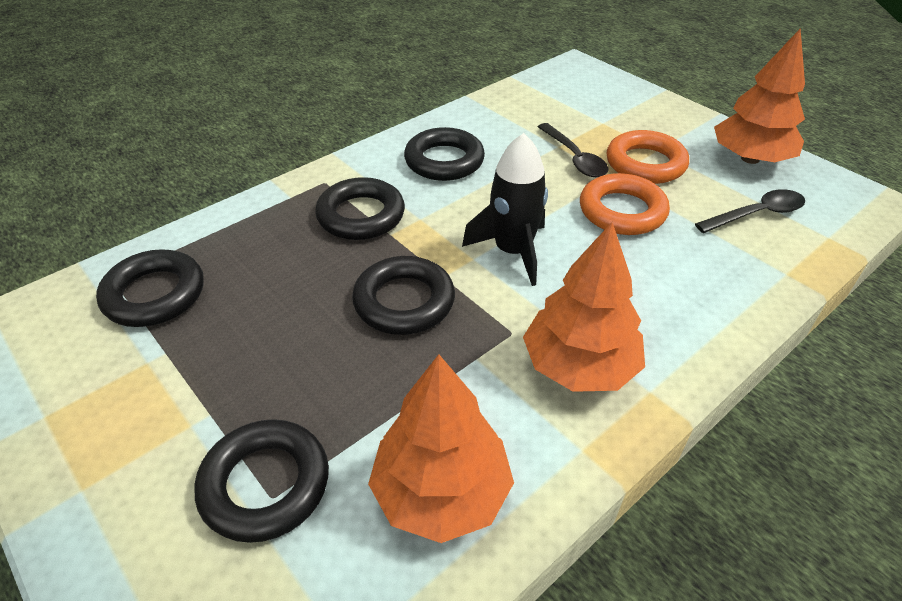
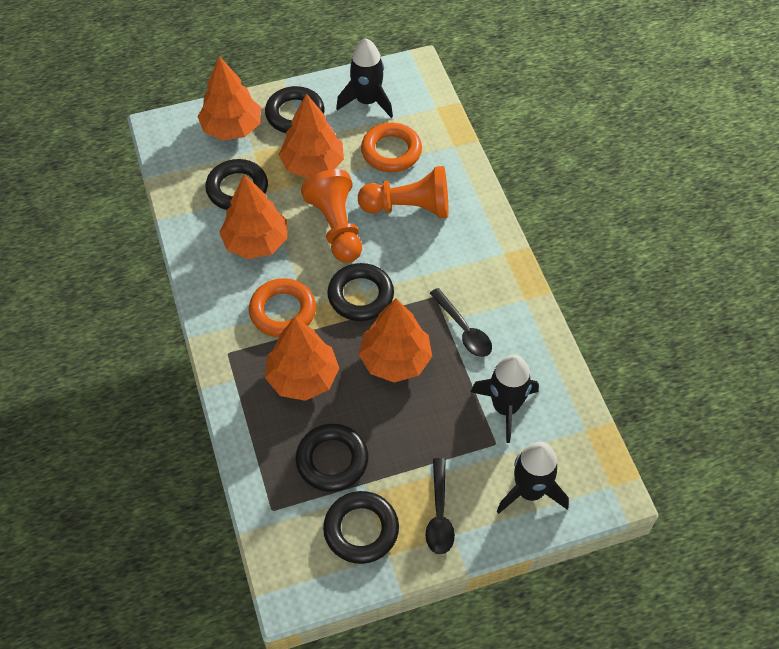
black rocket: 1 -> 3
orange pawn: 0 -> 2
orange tree: 3 -> 5

